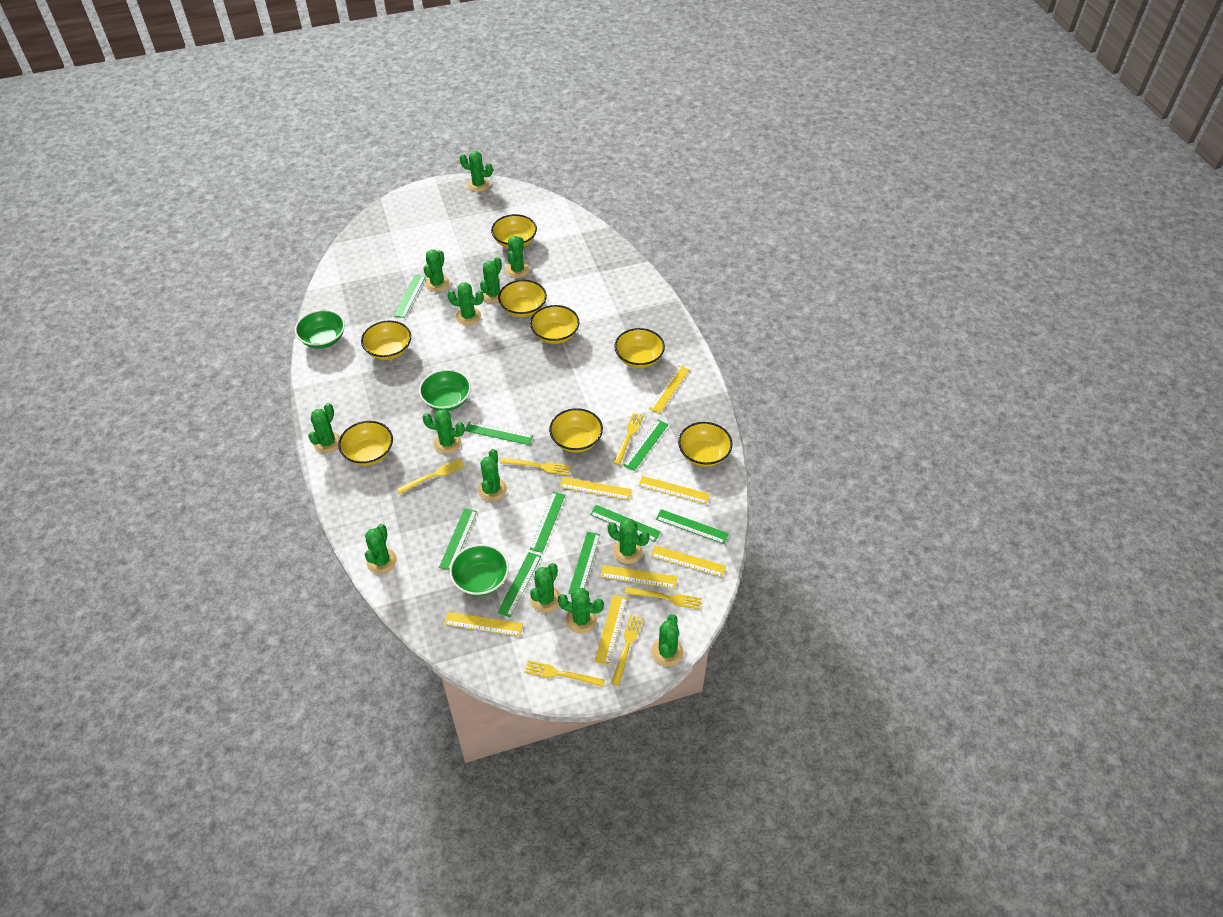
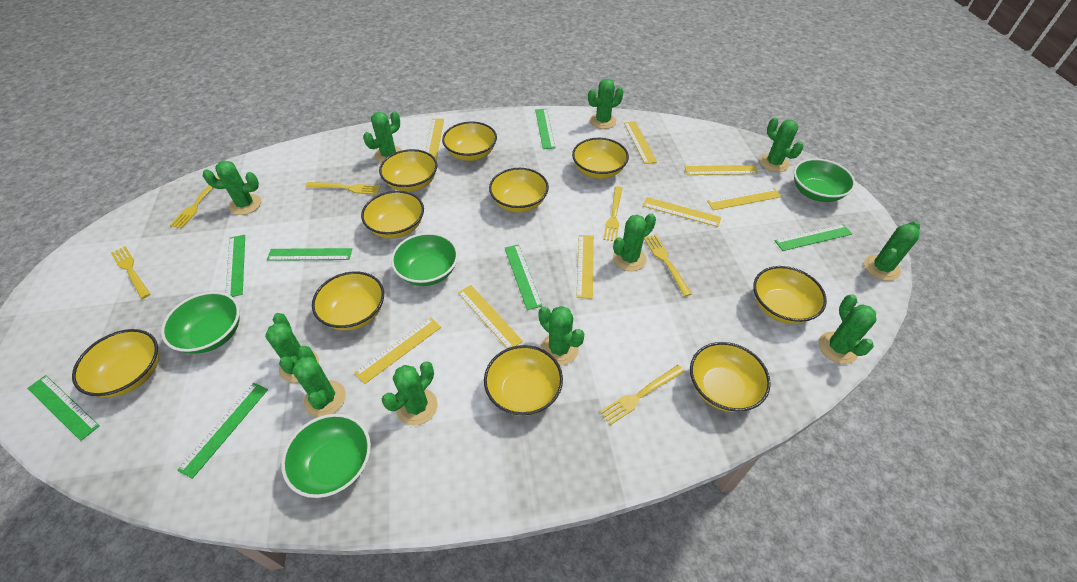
green bowl: 3 -> 4
green cactus: 13 -> 11
green ruler: 9 -> 7
yellow bowl: 8 -> 10
yellow ruler: 7 -> 8

